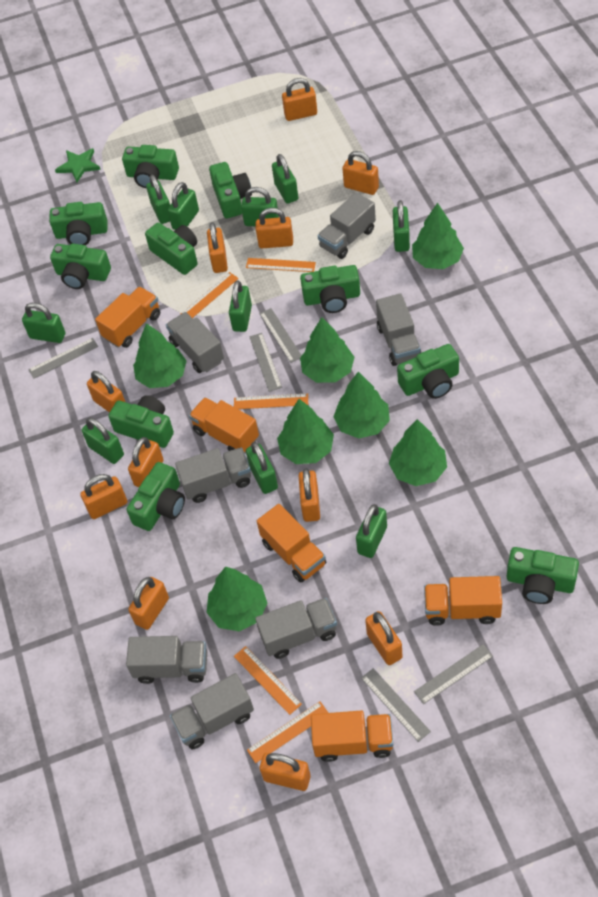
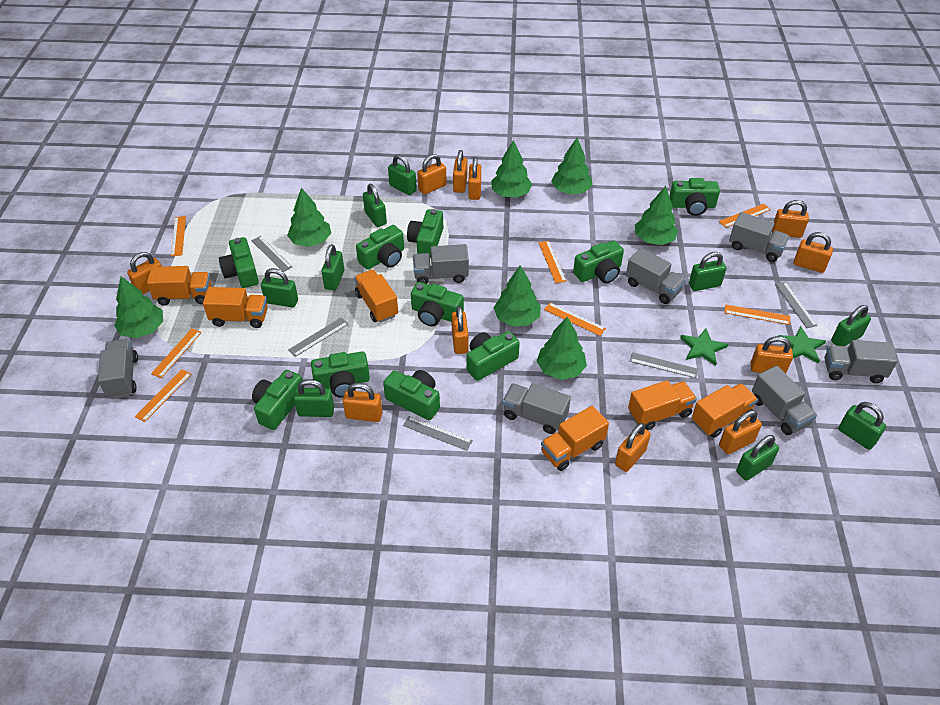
green padlock: 10 -> 9
green star: 1 -> 2
orange ruler: 5 -> 7
orange truck: 5 -> 6

